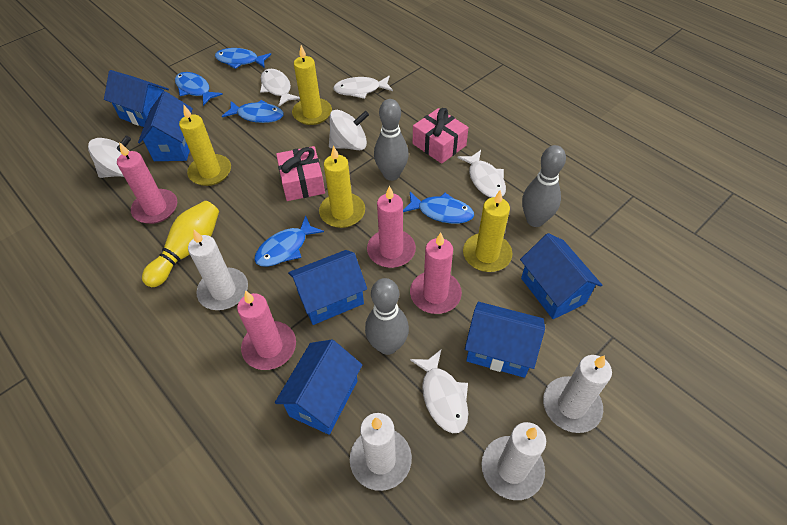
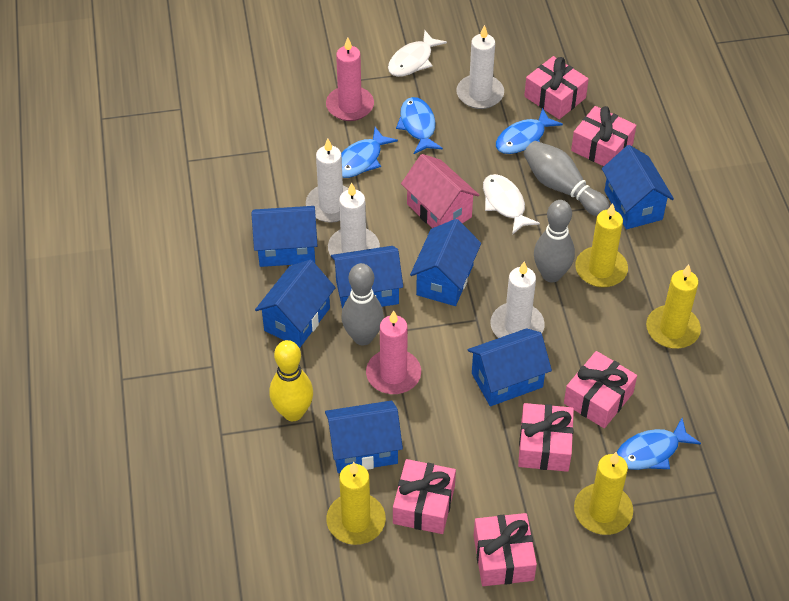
blue fish: 5 -> 4
blue house: 6 -> 7
pink candle: 4 -> 2
pink gift: 2 -> 6
pink house: 0 -> 1
white fish: 4 -> 2
white spinning top: 2 -> 0

